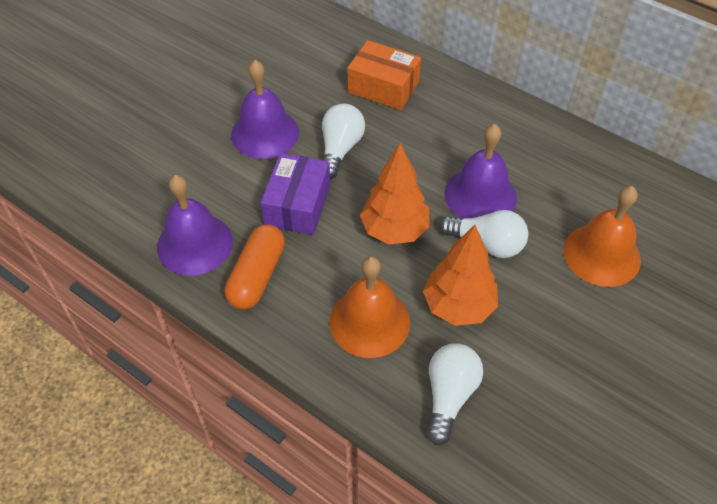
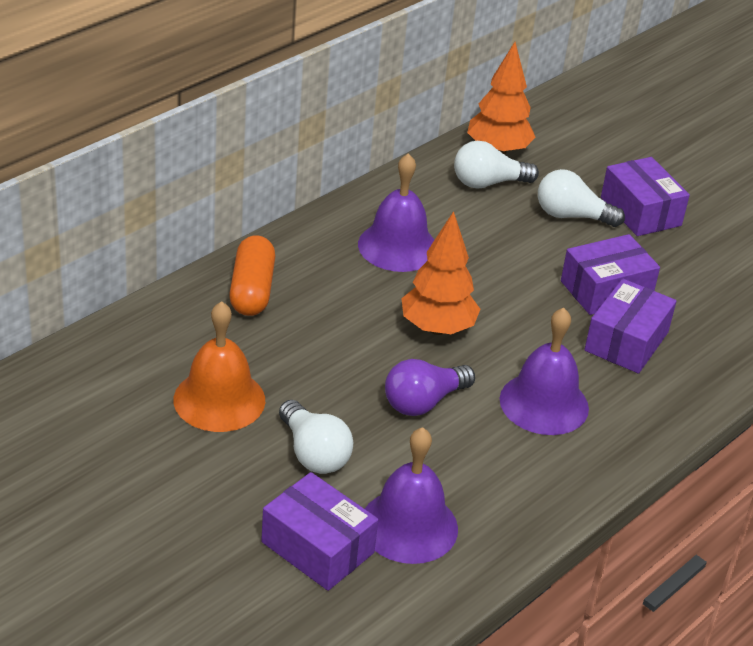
orange bell: 2 -> 1
orange box: 1 -> 0
purple box: 1 -> 4
purple light bulb: 0 -> 1

